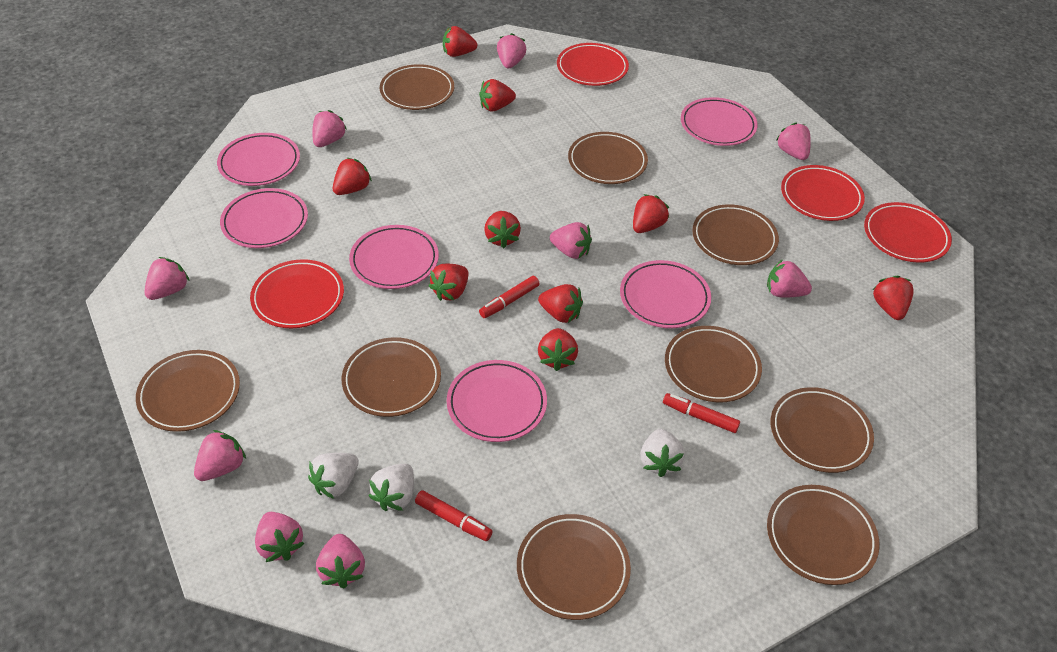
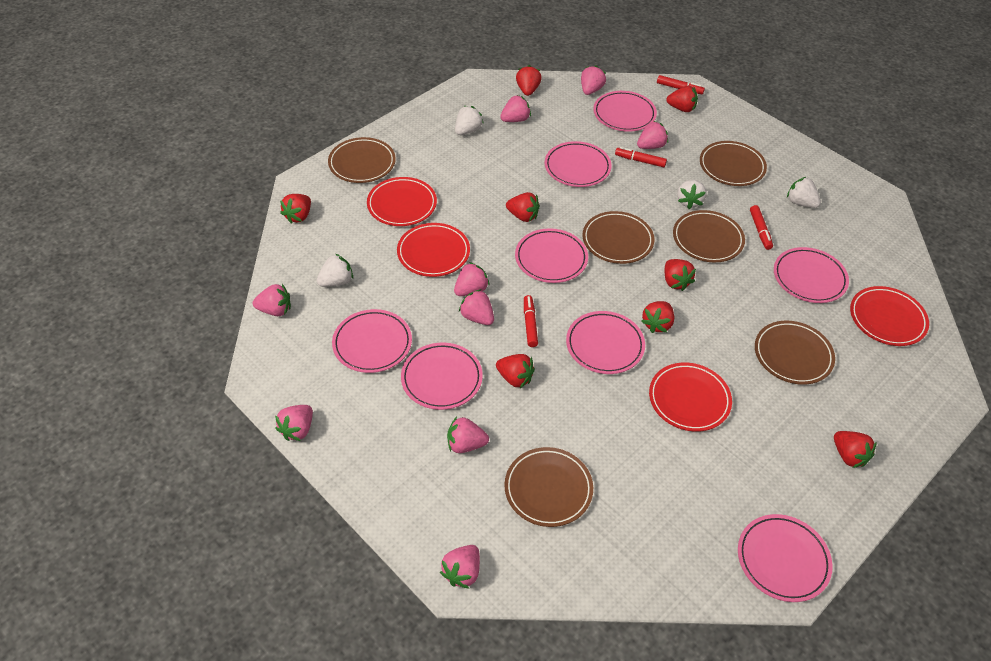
brown plate: 9 -> 6
pink plate: 6 -> 8
red marker: 3 -> 4
red strawberry: 9 -> 8
white strawberry: 3 -> 4

